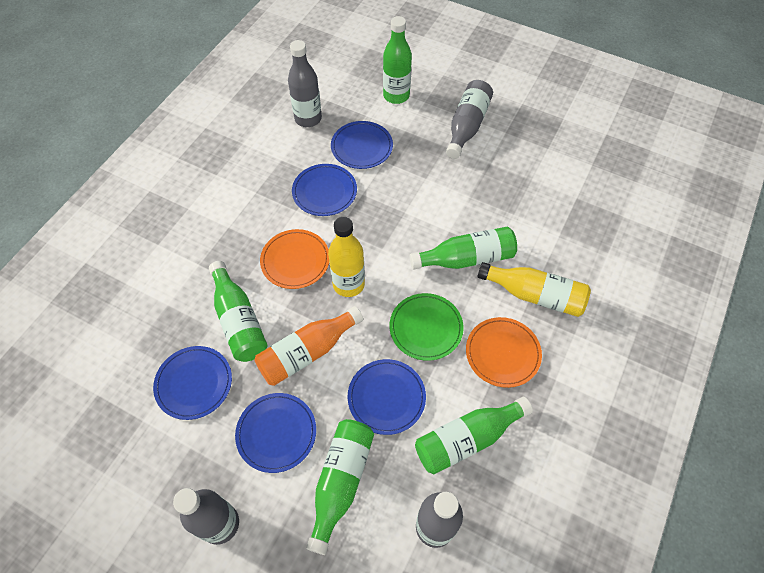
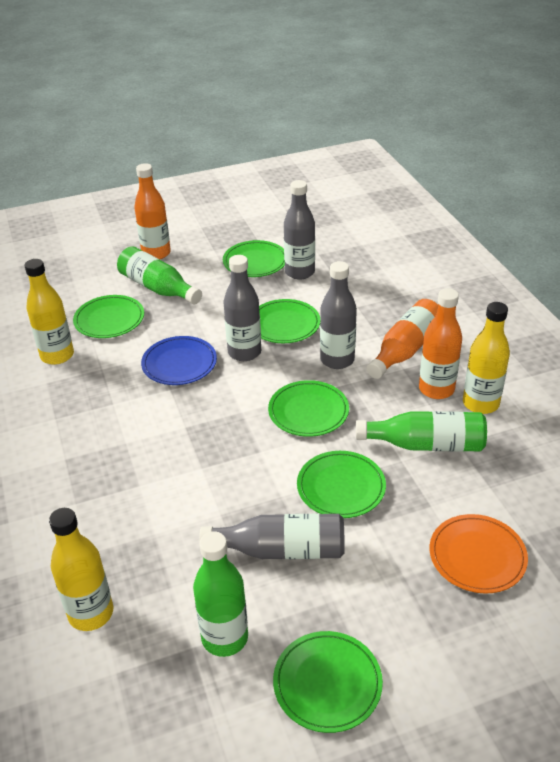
blue plate: 5 -> 1
green bottle: 5 -> 3
green plate: 1 -> 6
orange bottle: 1 -> 3
orange plate: 2 -> 1
yellow bottle: 2 -> 3

